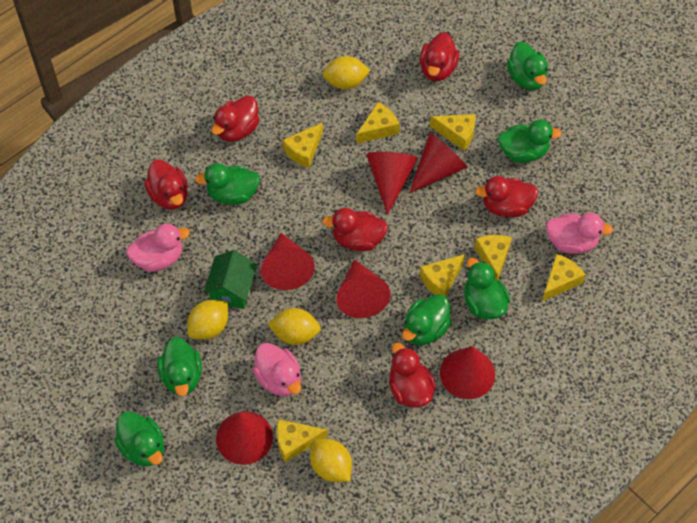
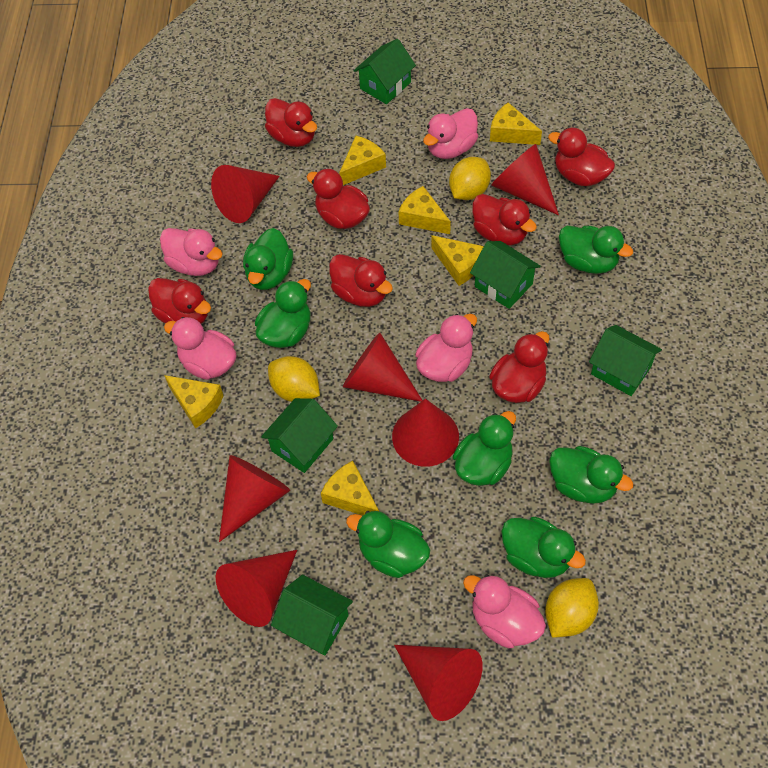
green house: 1 -> 5
pink duck: 3 -> 5
red cone: 6 -> 7
red duck: 6 -> 7
yellow cheese: 7 -> 6
yellow lemon: 4 -> 3

